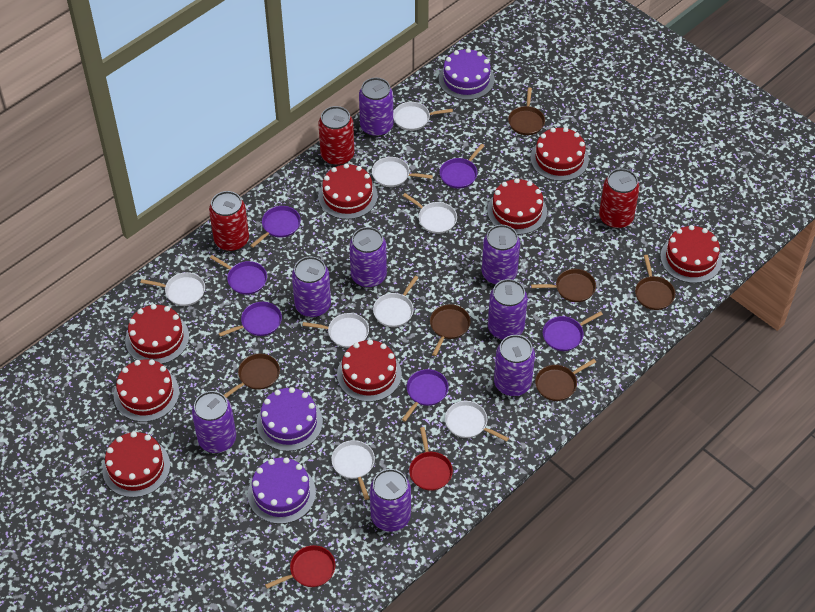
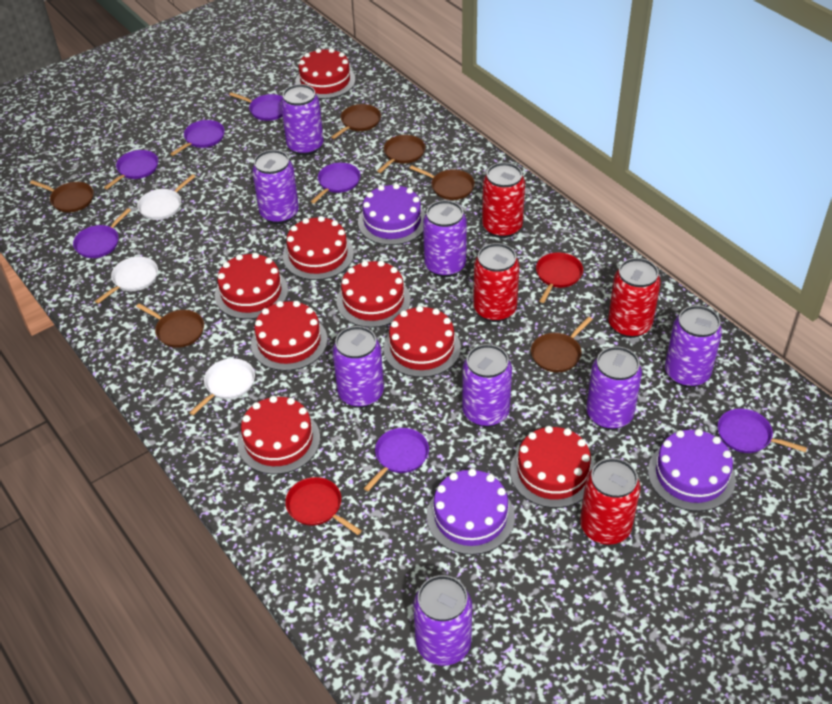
purple pan: 6 -> 7
red can: 3 -> 4
white pan: 8 -> 3

